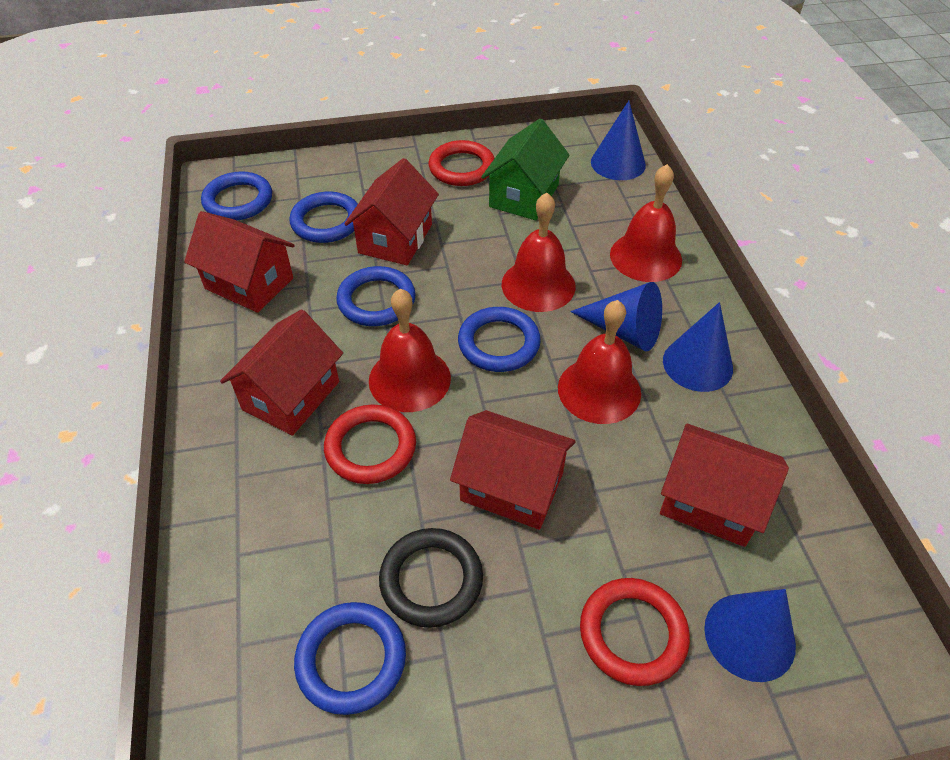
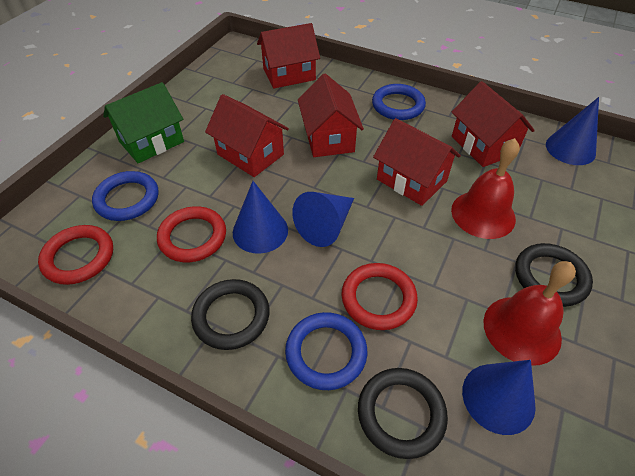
black ring: 1 -> 3
blue ring: 5 -> 3
red bell: 4 -> 2

